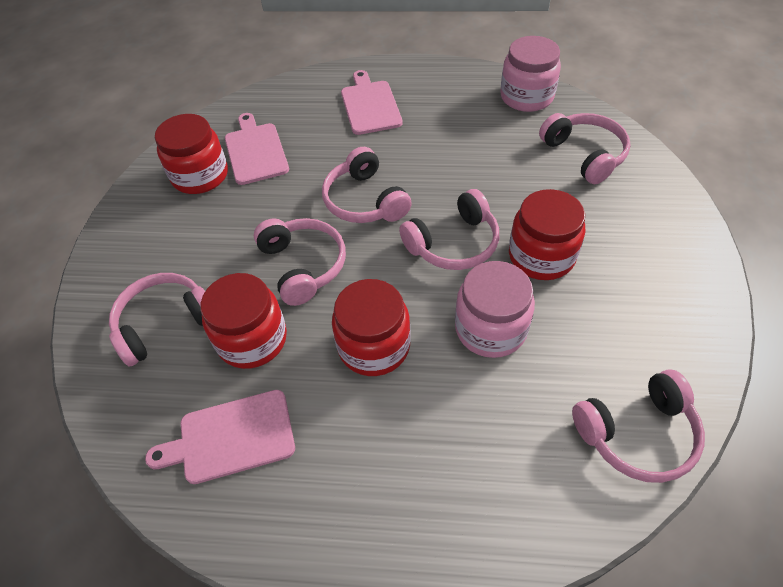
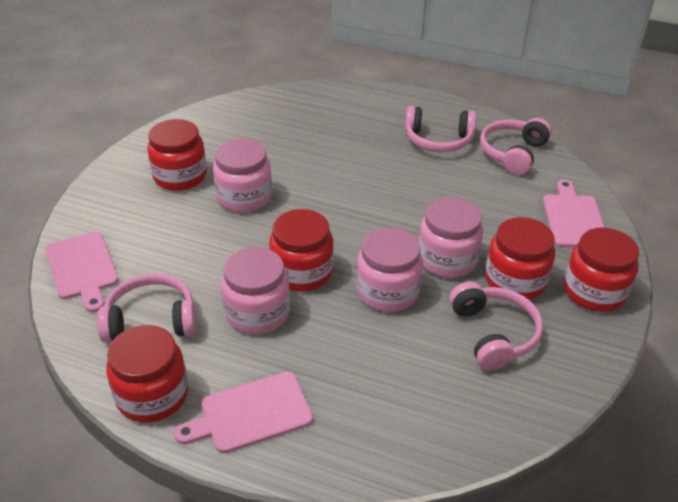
pink headphones: 6 -> 4
pink jar: 2 -> 4
red jar: 4 -> 5

